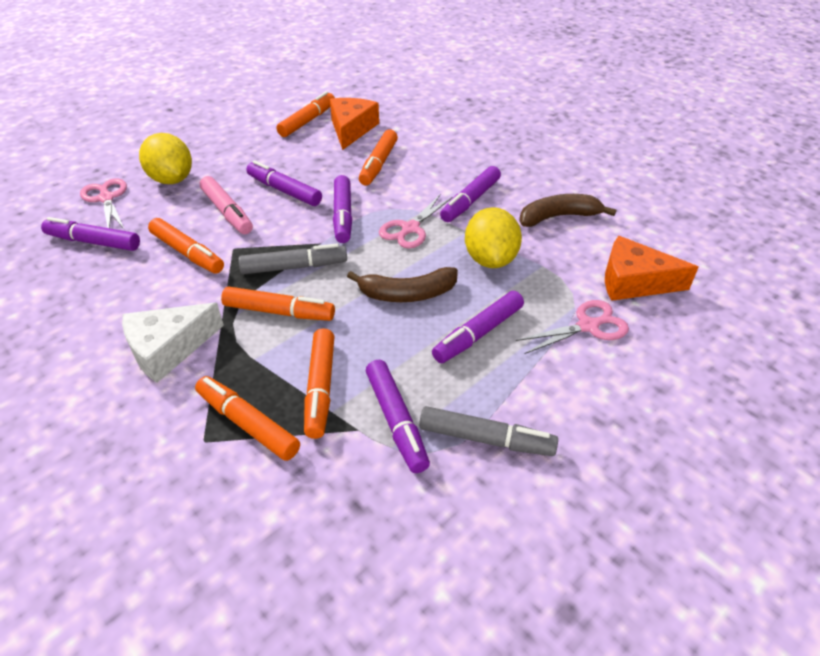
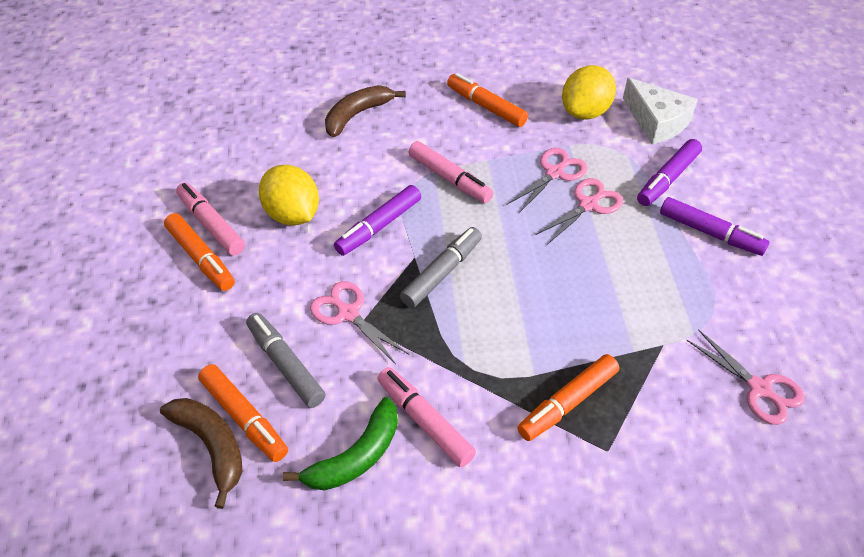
green banana: 0 -> 1
orange cheese: 2 -> 0
orange marker: 6 -> 4
pink marker: 1 -> 3
pink scissors: 3 -> 4
purple marker: 6 -> 3

